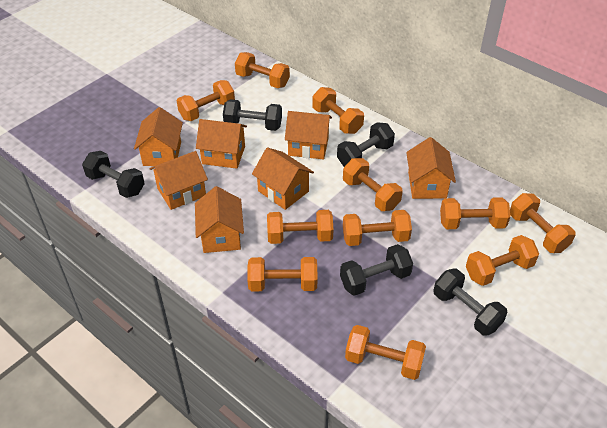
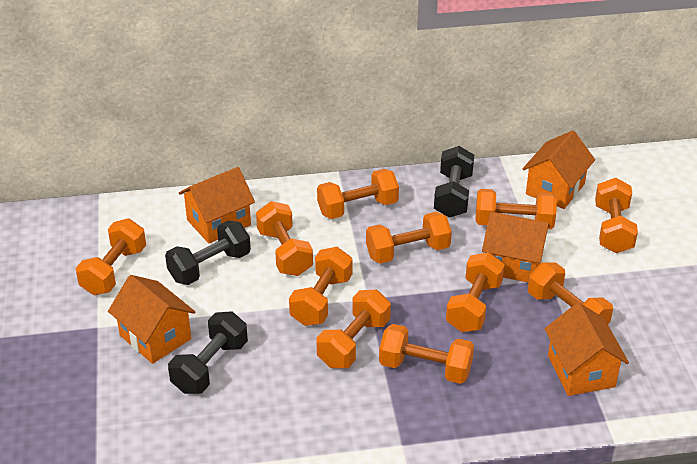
black dumbbell: 5 -> 3
orange house: 7 -> 5

